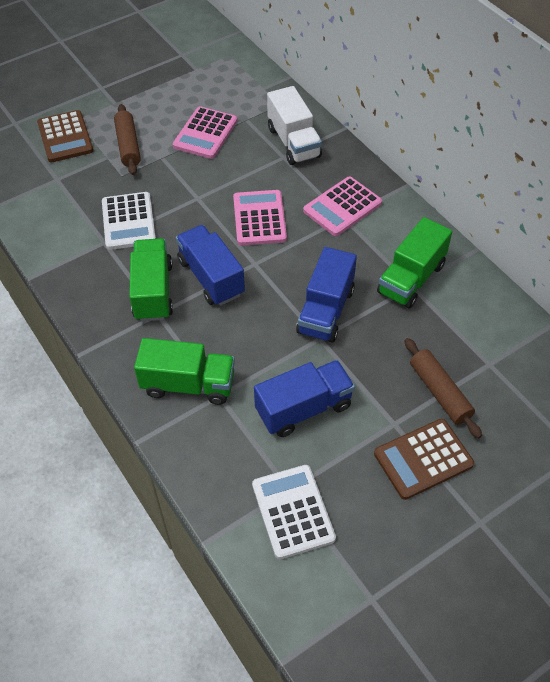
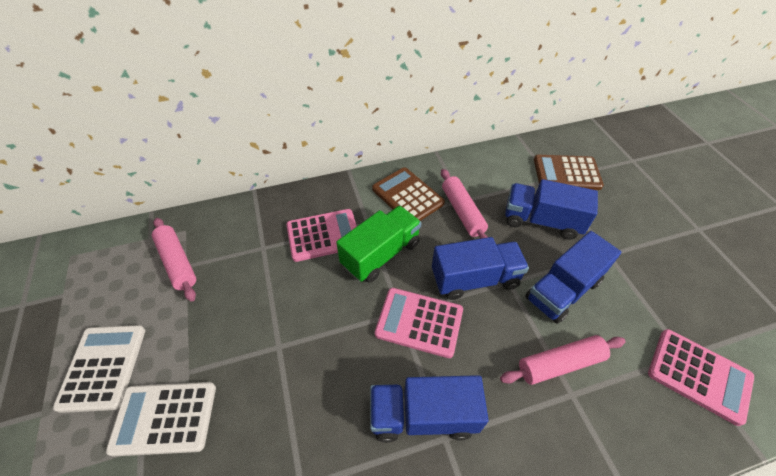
blue truck: 3 -> 4
brown rolling pin: 2 -> 0
green truck: 3 -> 1
pink rolling pin: 0 -> 3
white truck: 1 -> 0

